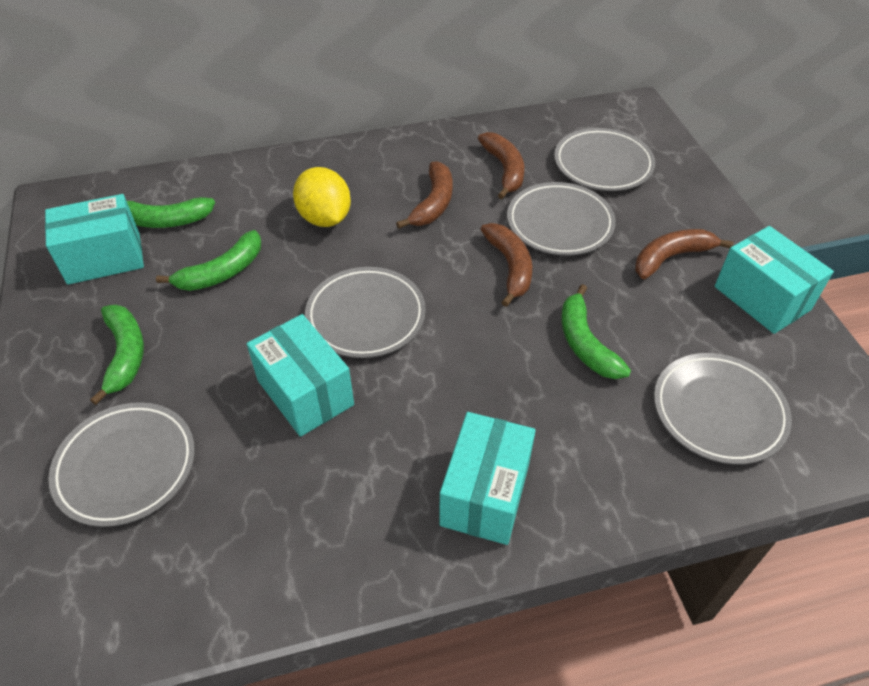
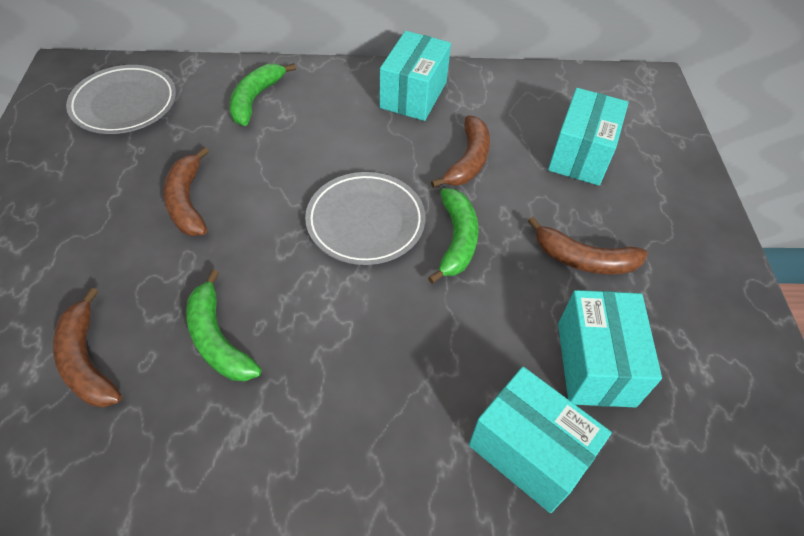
green banana: 4 -> 3
grey plate: 5 -> 2
yellow lemon: 1 -> 0

